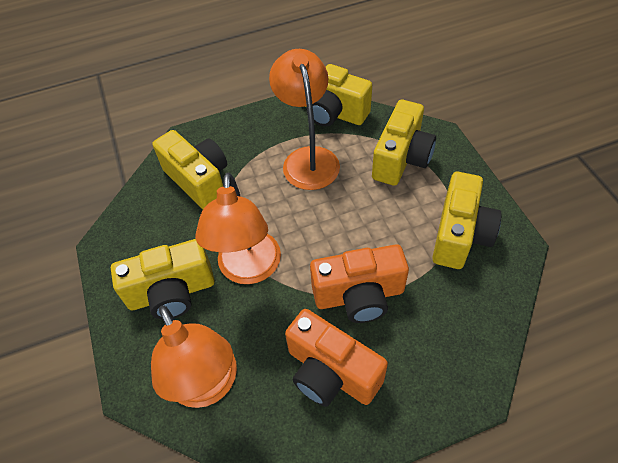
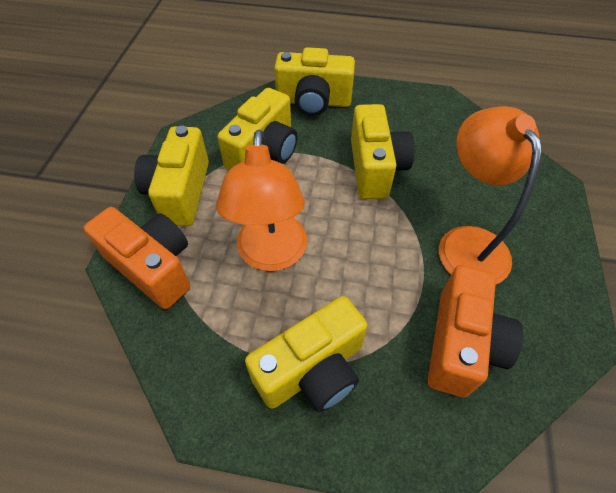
orange lamp: 3 -> 2

